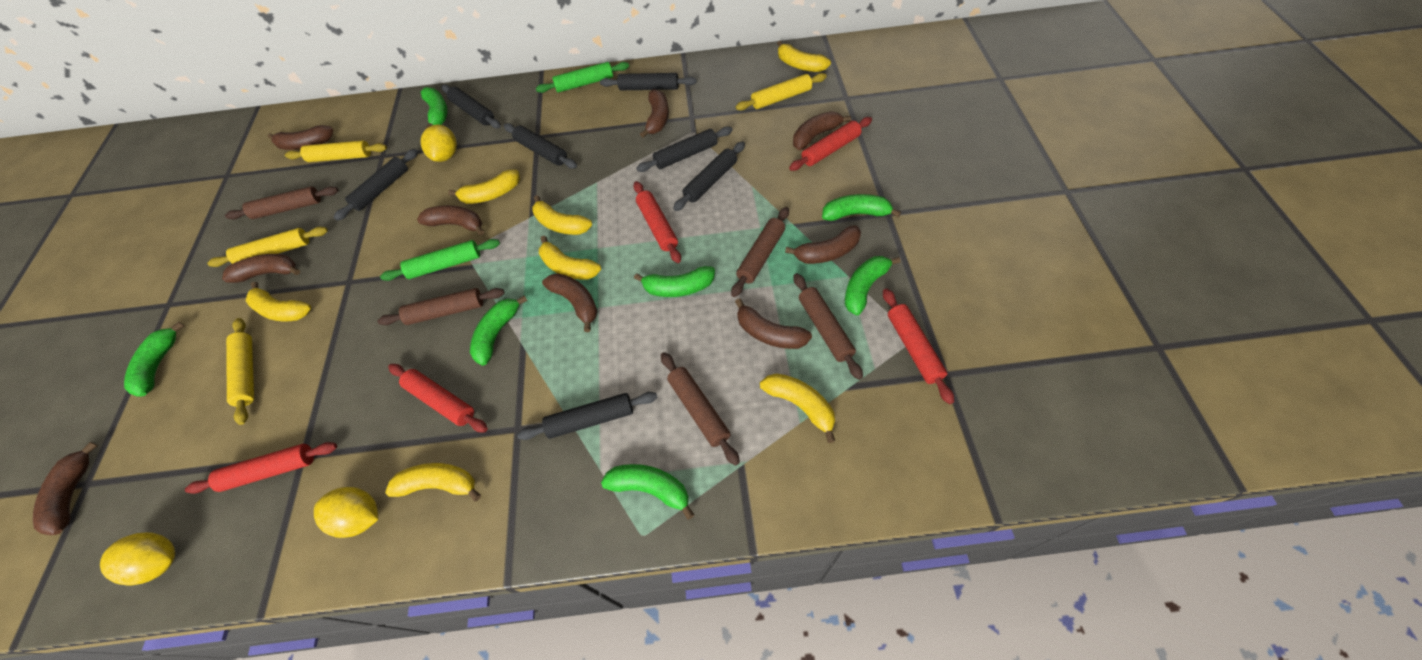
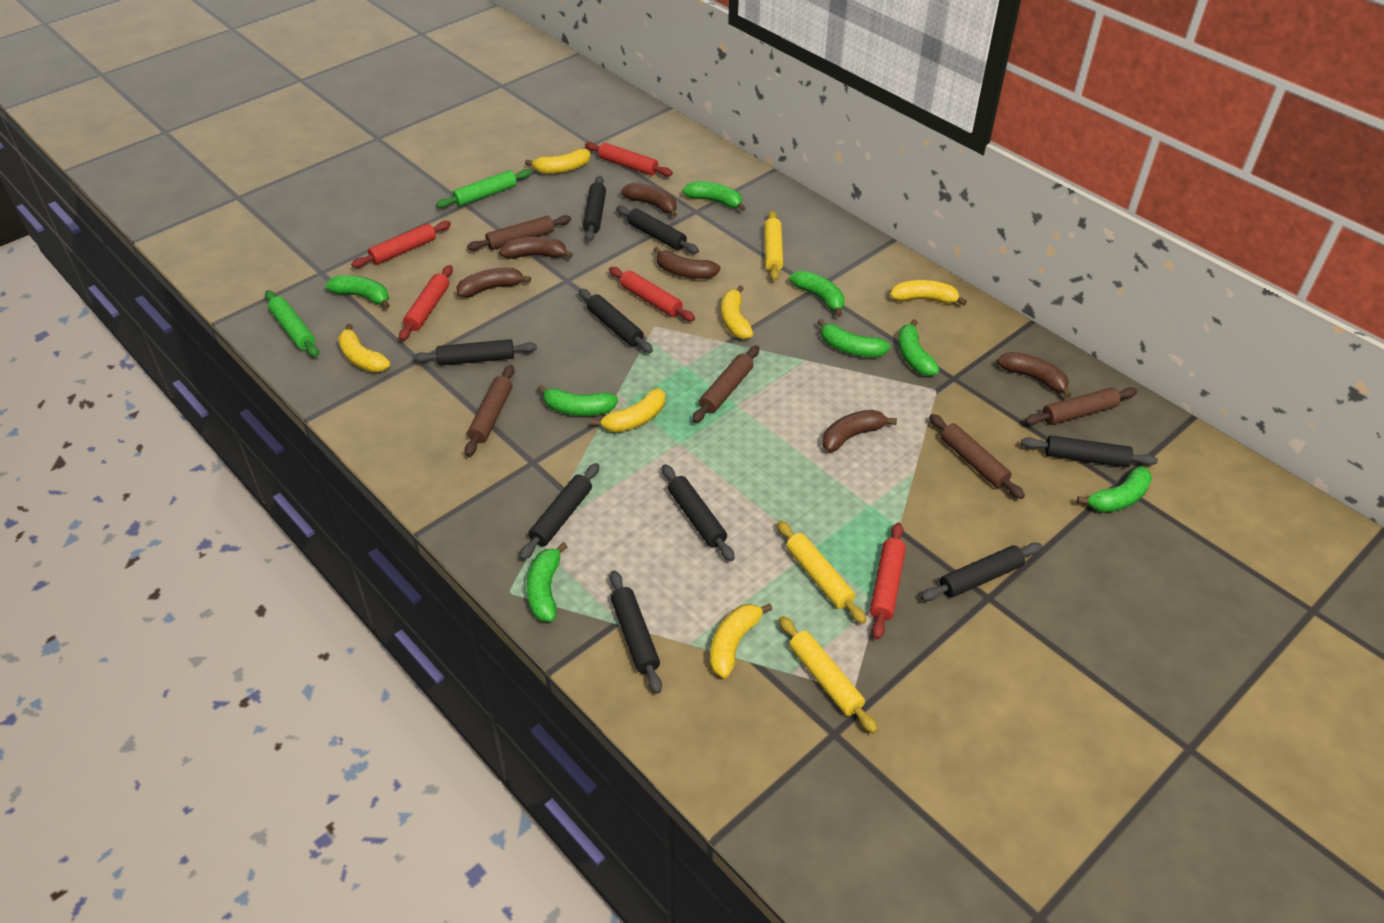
black rolling pin: 7 -> 9
brown banana: 9 -> 6
green banana: 7 -> 8
yellow banana: 7 -> 6
yellow lemon: 3 -> 0
yellow rolling pin: 4 -> 3

